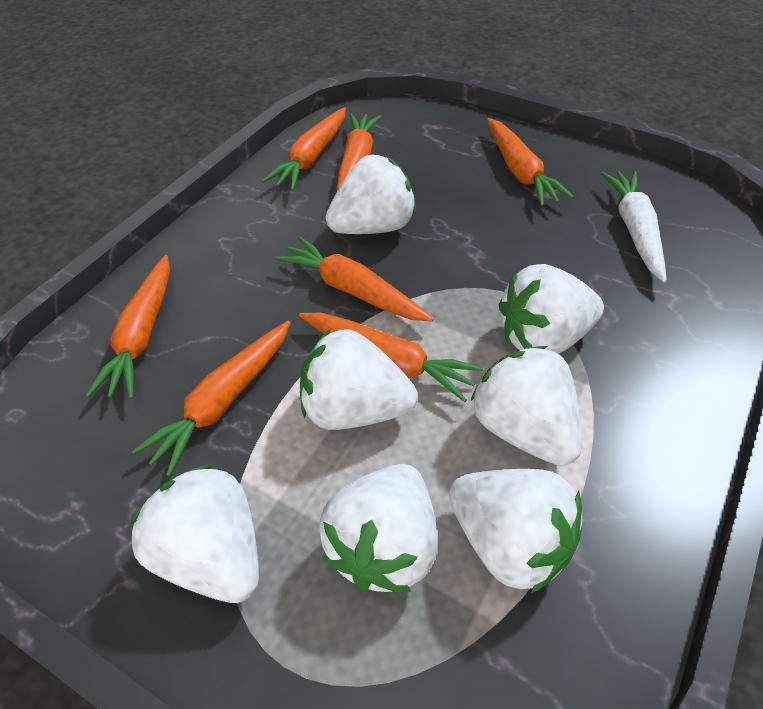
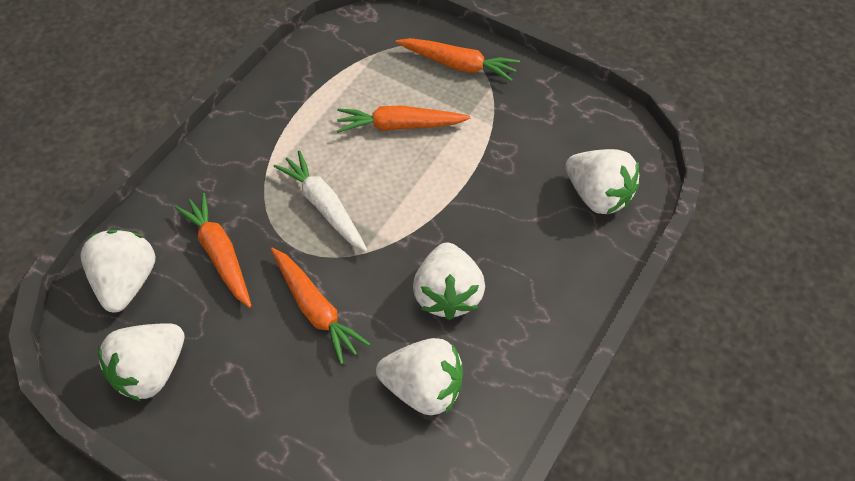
orange carrot: 7 -> 4
white strawberry: 7 -> 5

